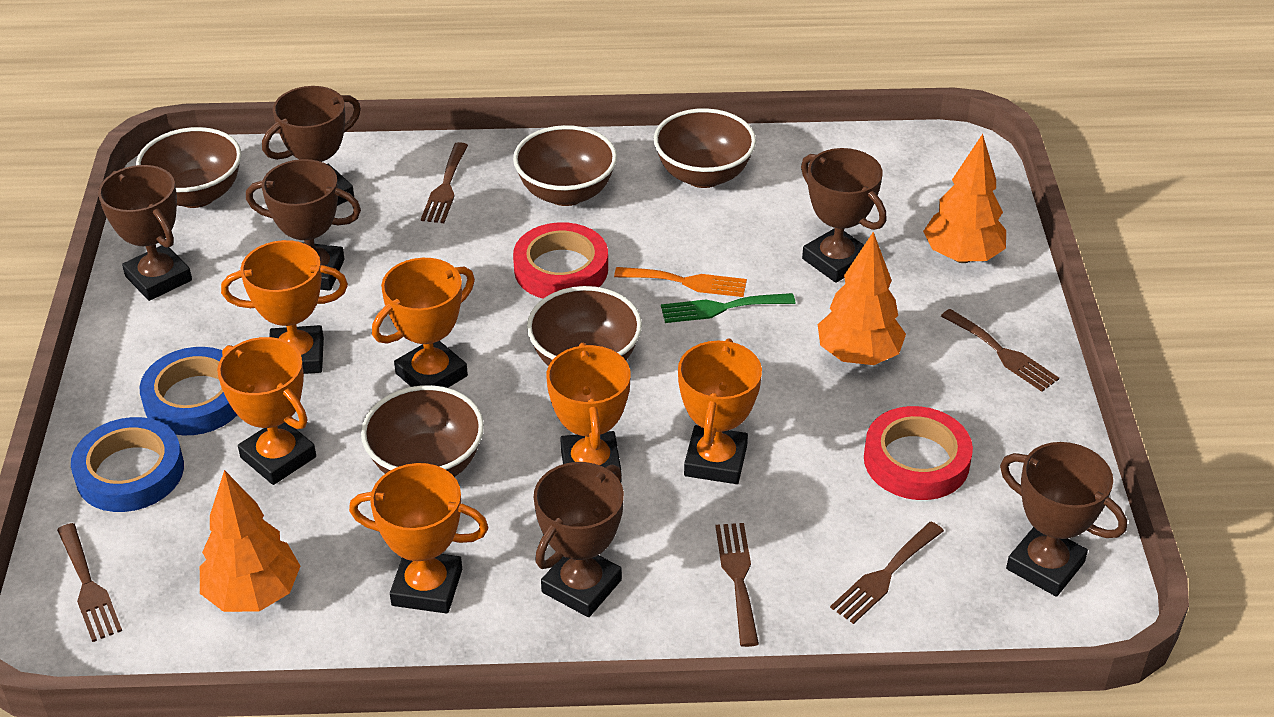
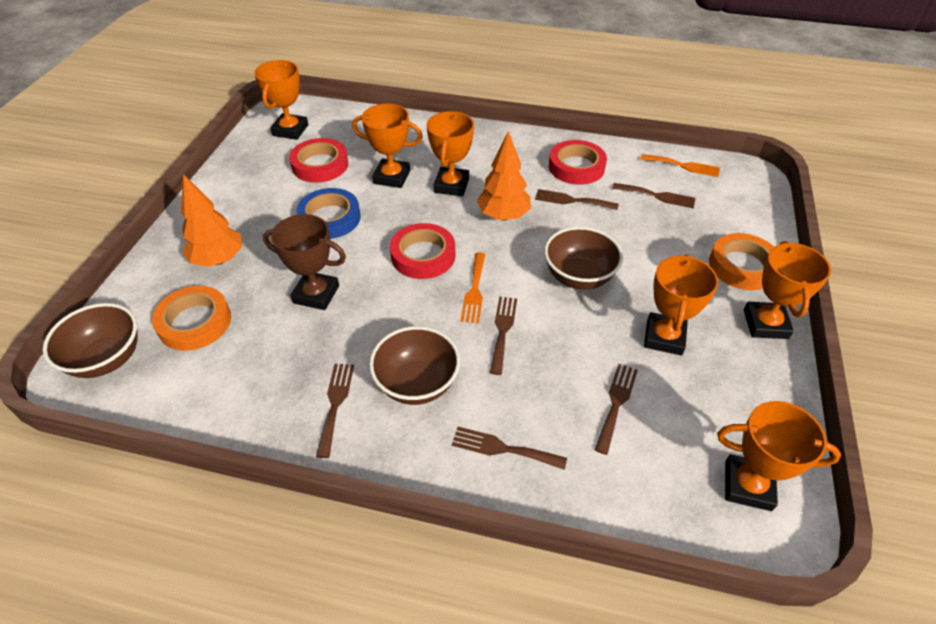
blue tape: 2 -> 1
brown bowl: 5 -> 3
brown fork: 5 -> 6
brown trophy: 6 -> 1
green fork: 1 -> 0
orange fork: 1 -> 2
orange tape: 0 -> 2
orange tree: 3 -> 2
red tape: 2 -> 3

